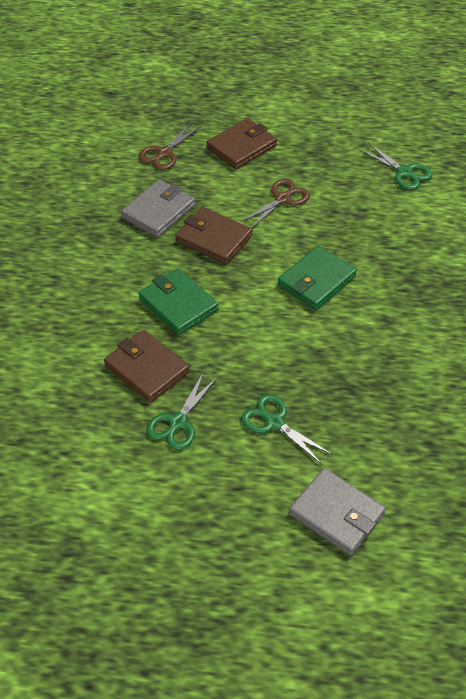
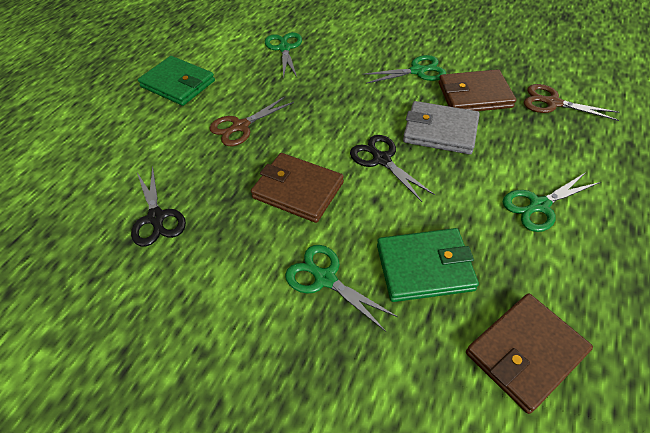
black scissors: 0 -> 2
green scissors: 3 -> 4
grey wallet: 2 -> 1

